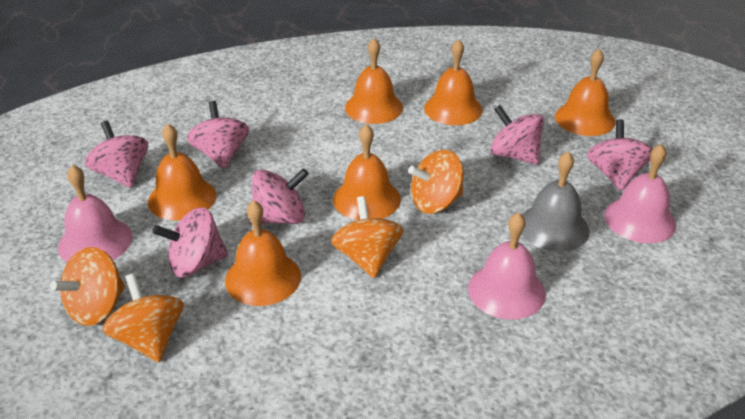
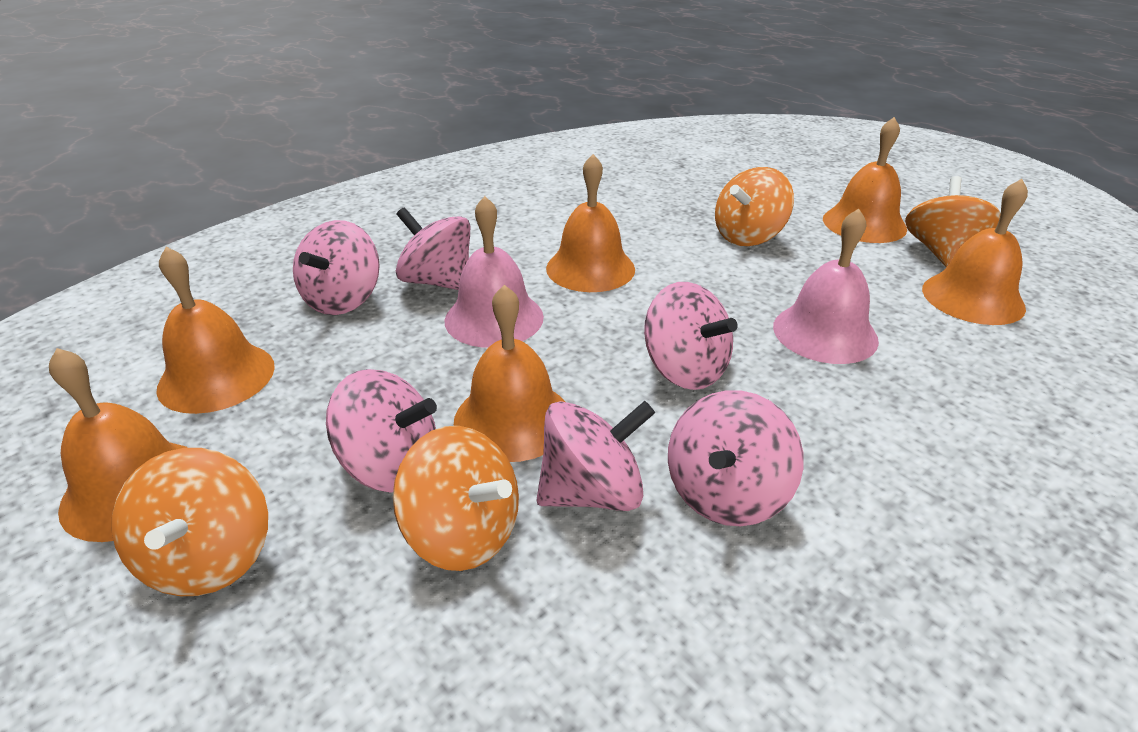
grey bell: 1 -> 0
pink bell: 3 -> 2

